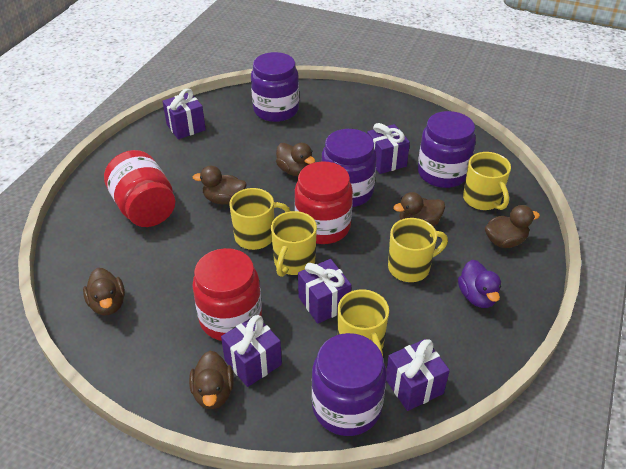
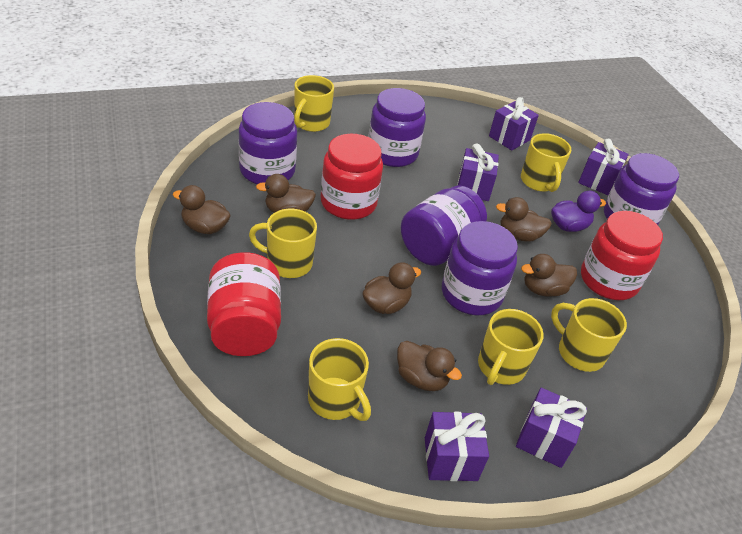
purple jar: 4 -> 5
yellow mug: 5 -> 6

